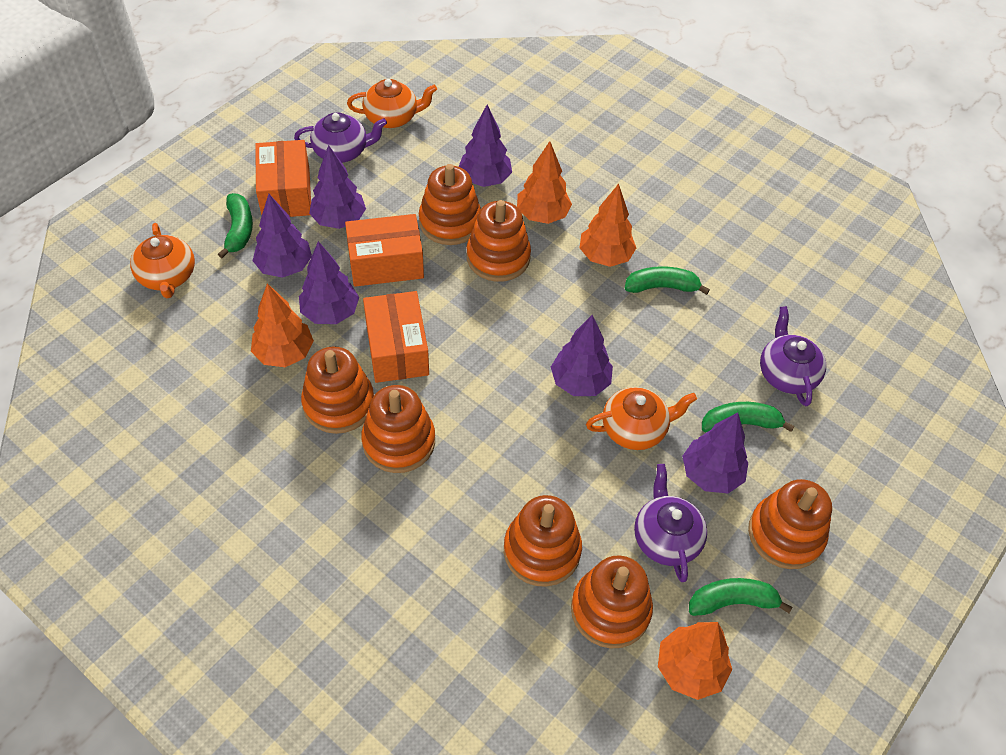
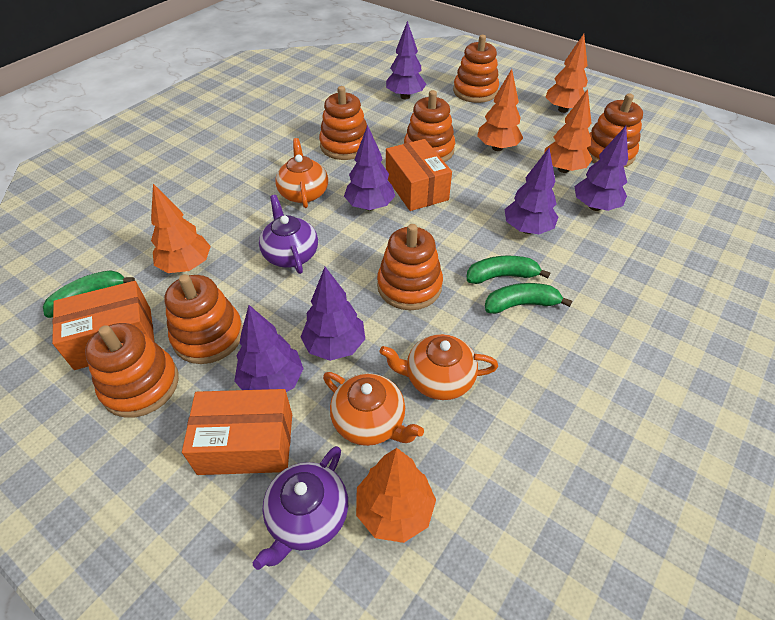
green banana: 4 -> 3
orange tree: 4 -> 5
purple teapot: 3 -> 2

